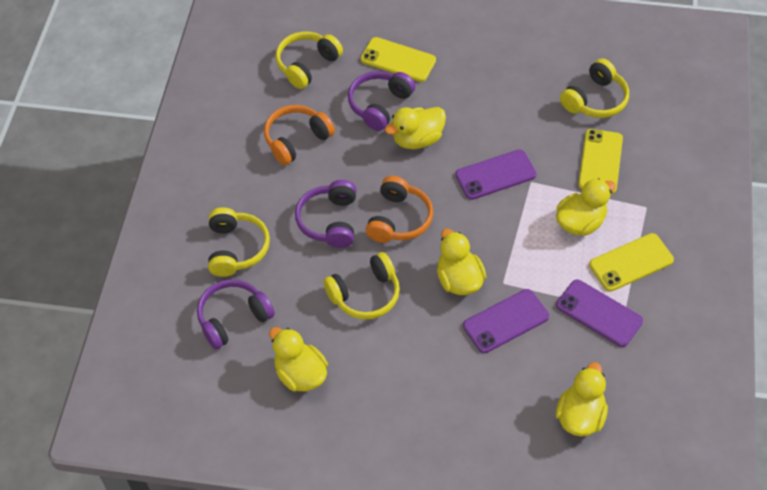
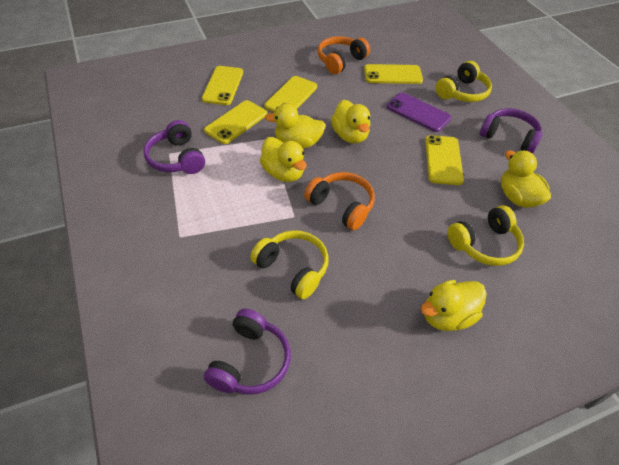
purple phone: 3 -> 1
yellow headphones: 4 -> 3
yellow phone: 3 -> 5

